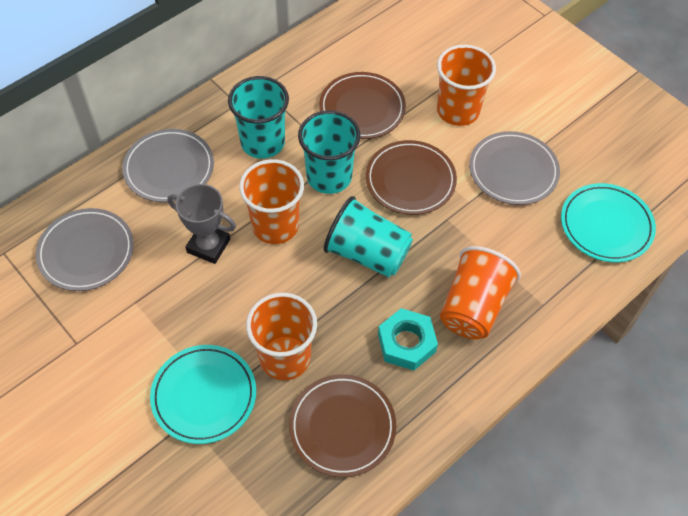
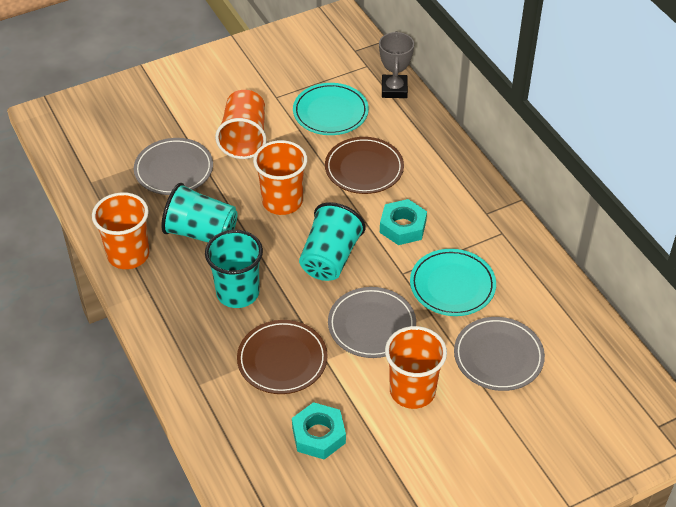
brown plate: 3 -> 2
turquoise nut: 1 -> 2

